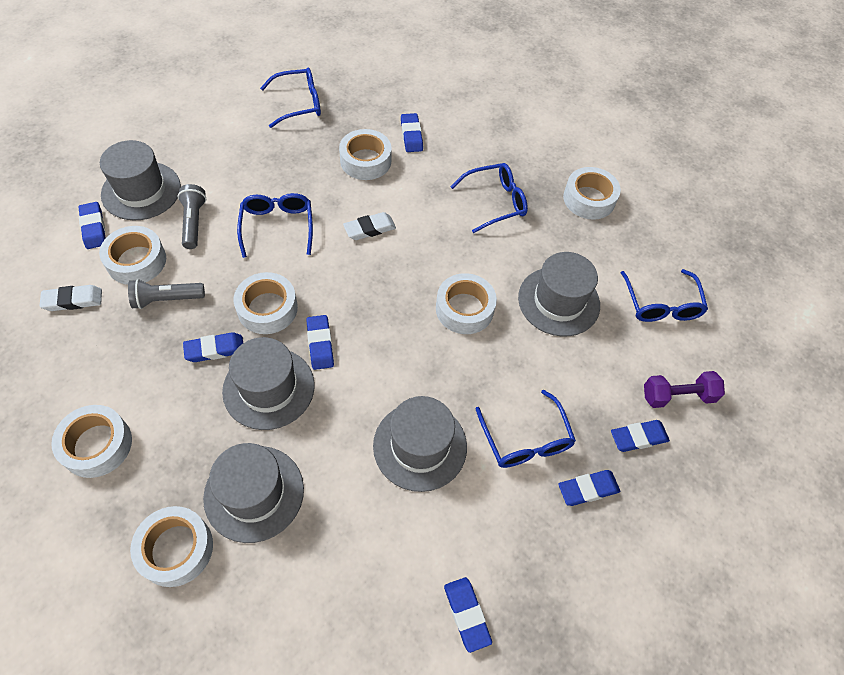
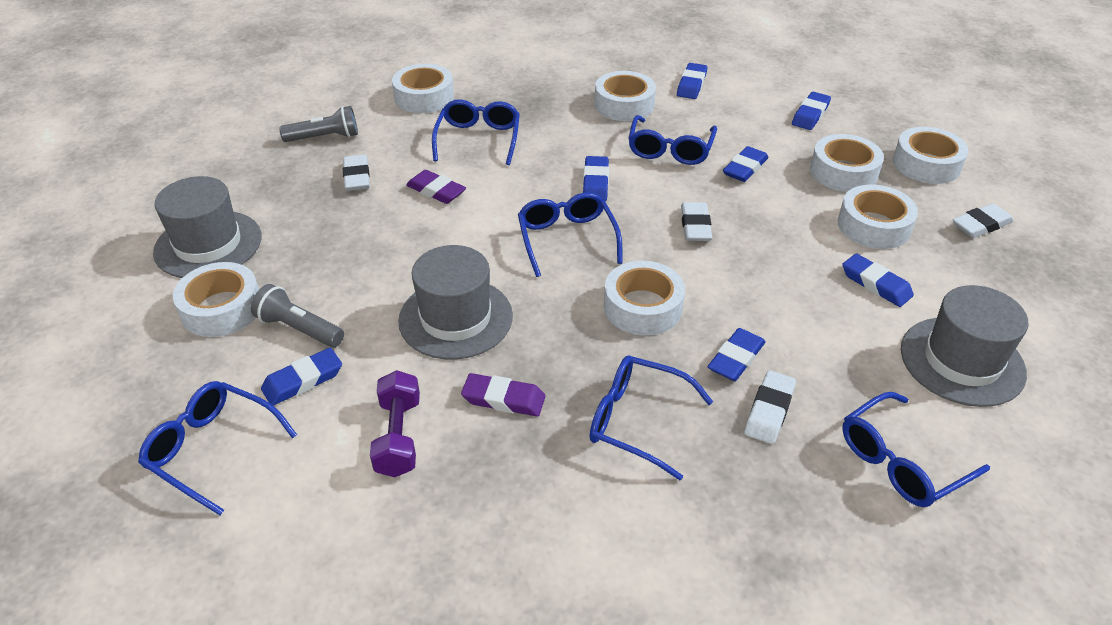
blue glasses: 5 -> 6
grey hat: 5 -> 3
purple eraser: 0 -> 2
white eraser: 2 -> 4

